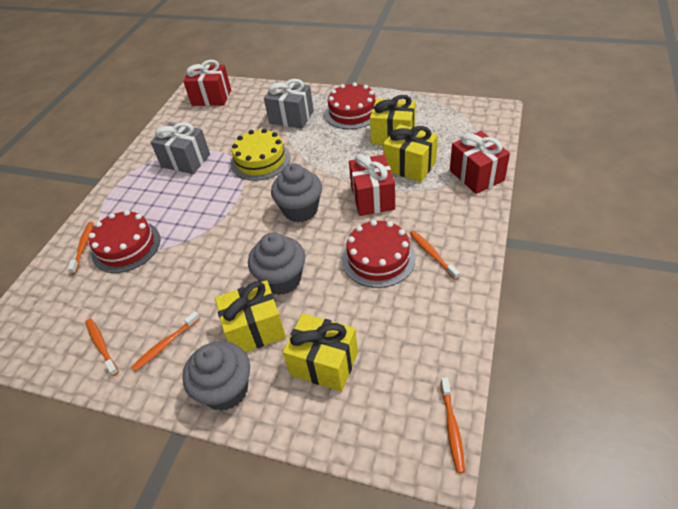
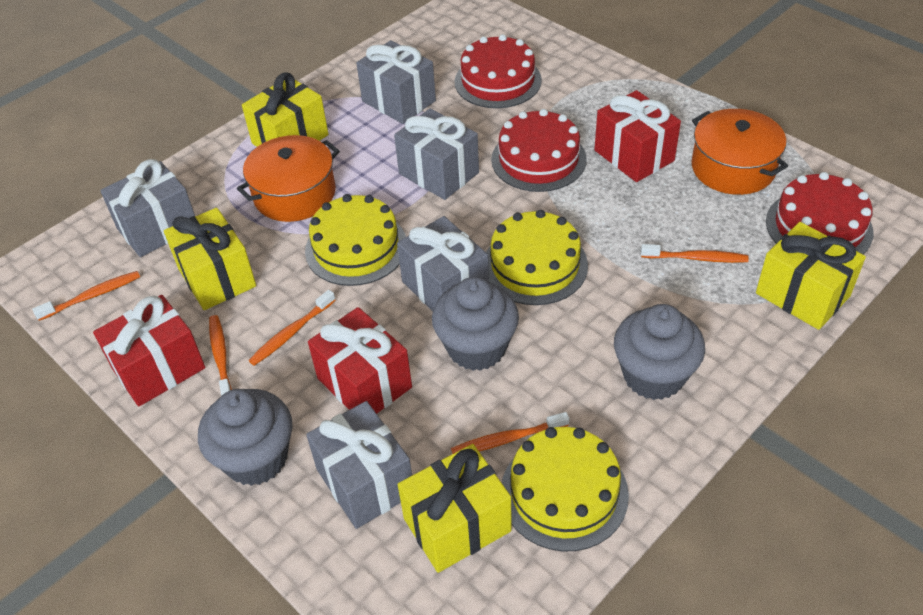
grey gift: 2 -> 5
orange pot: 0 -> 2
yellow cake: 1 -> 3

